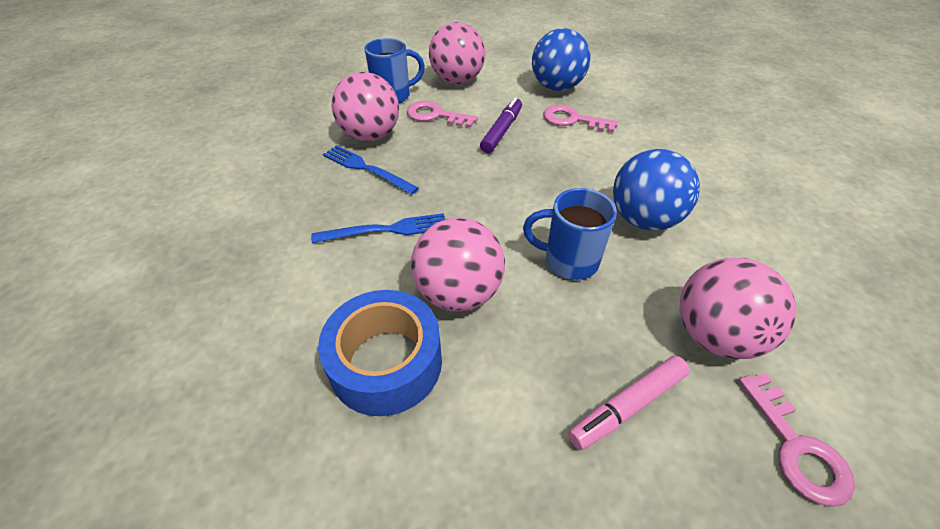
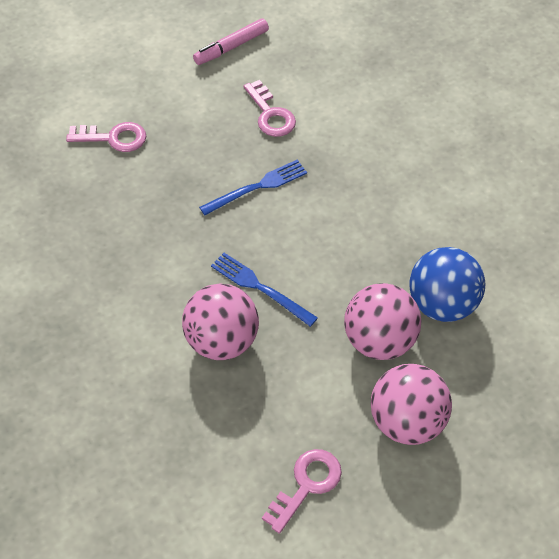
blue ball: 2 -> 1
blue mug: 2 -> 0
blue tape: 1 -> 0
pink ball: 4 -> 3
purple marker: 1 -> 0

